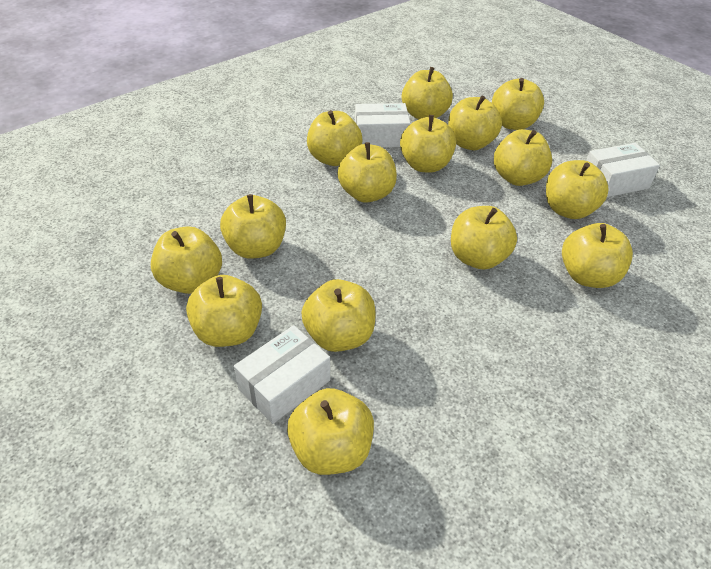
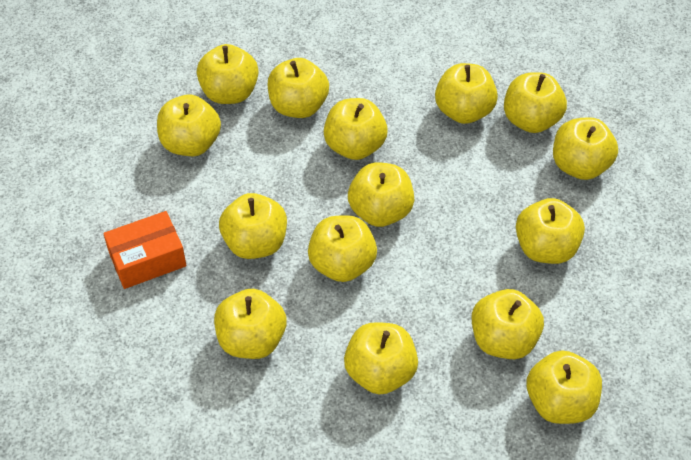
orange box: 0 -> 1
white box: 3 -> 0

